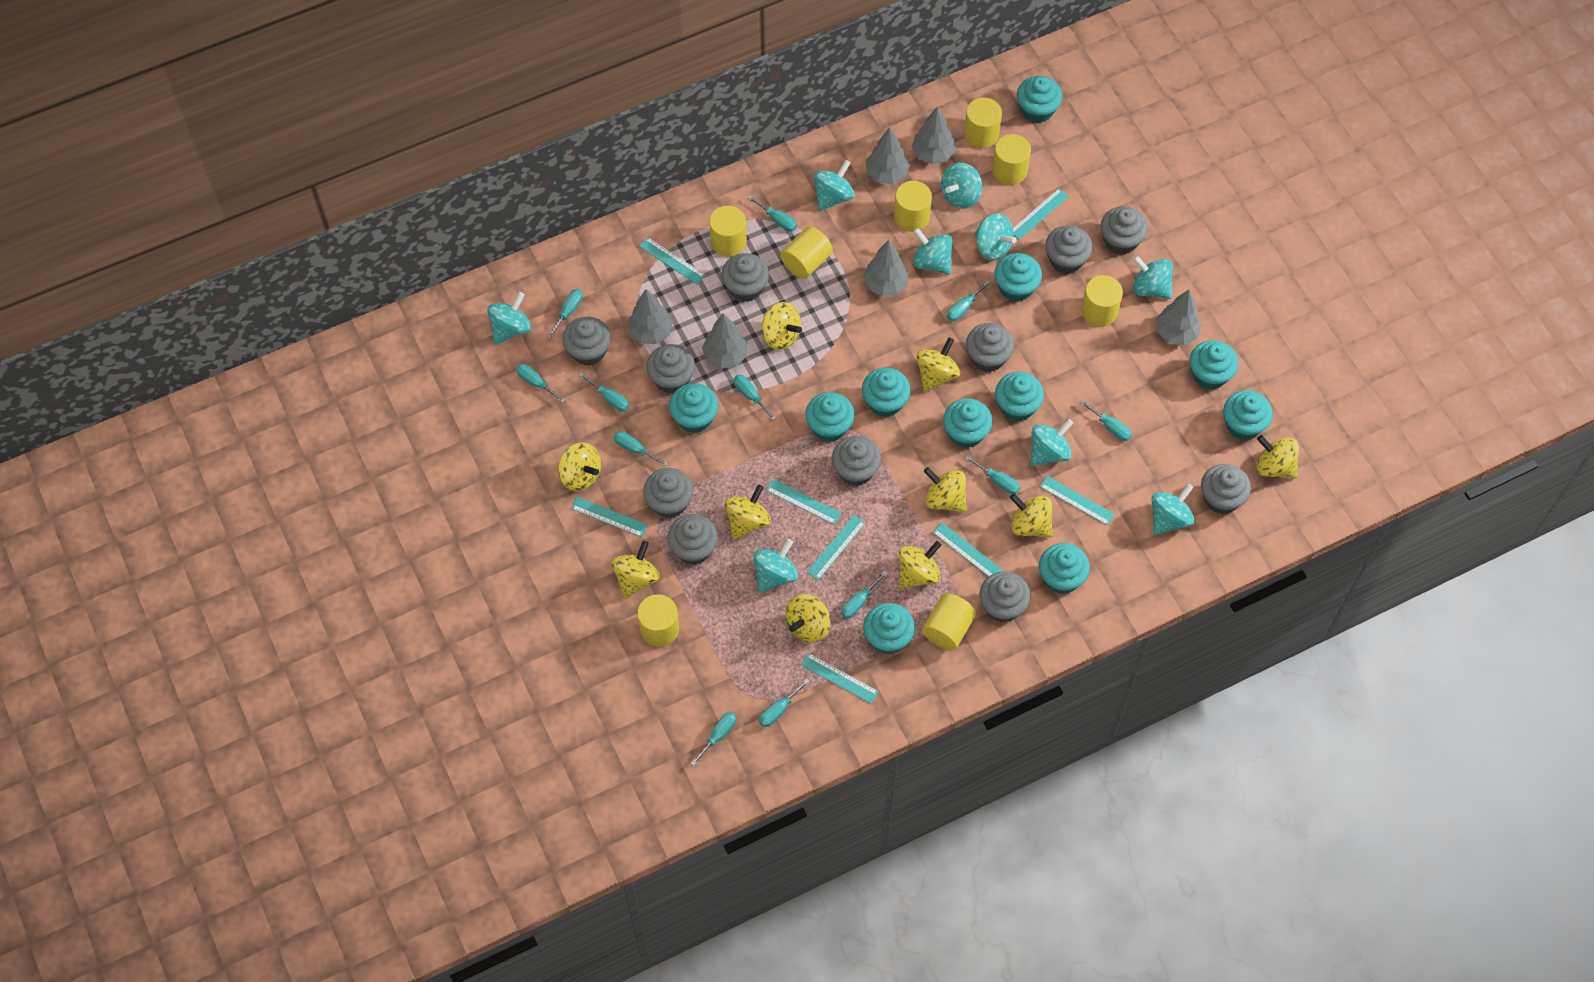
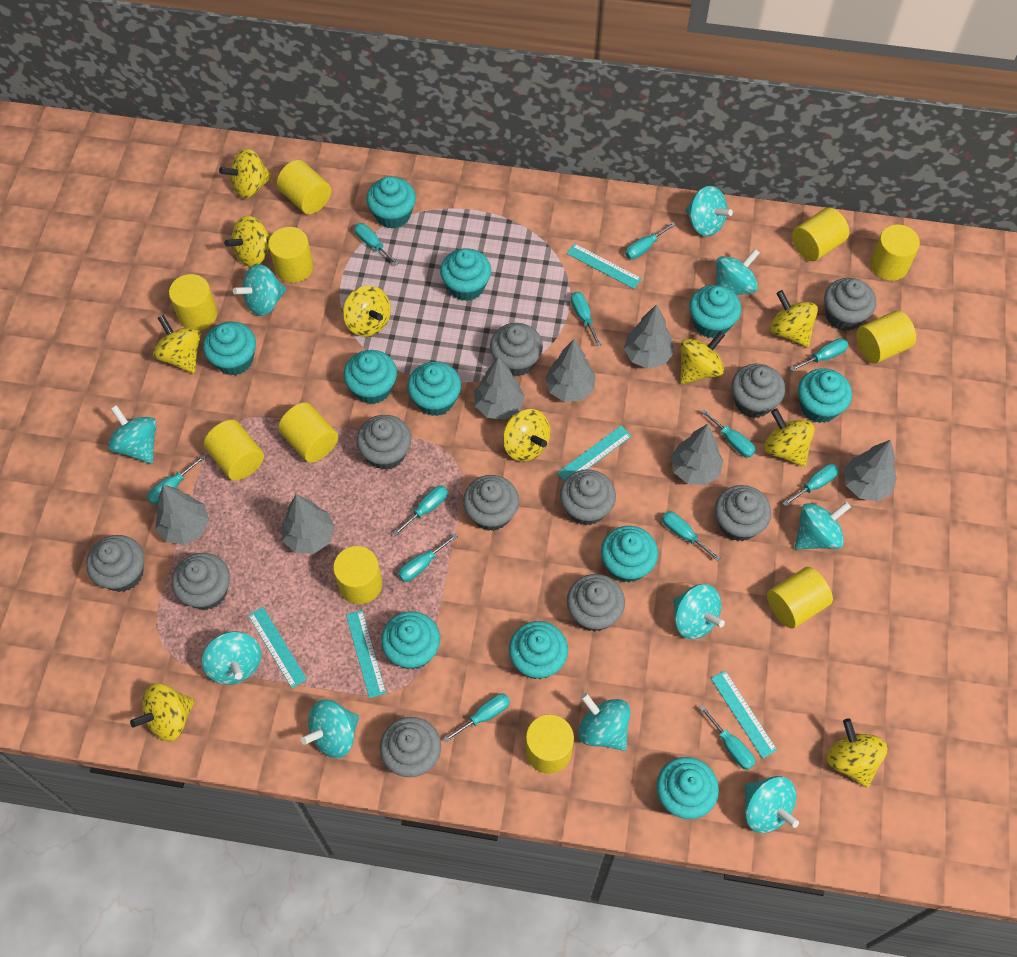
grey tree: 6 -> 7
turquoise ruler: 8 -> 5
turquoise spinning top: 9 -> 10
yellow cylinder: 8 -> 11

